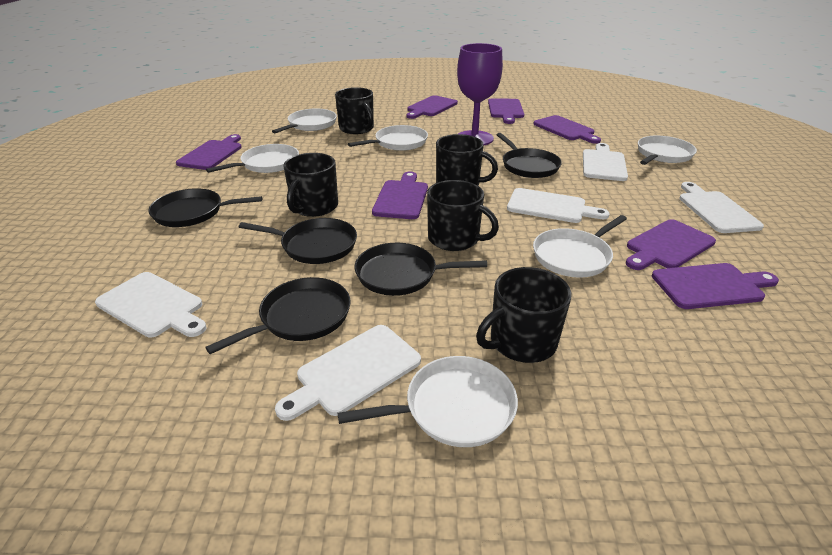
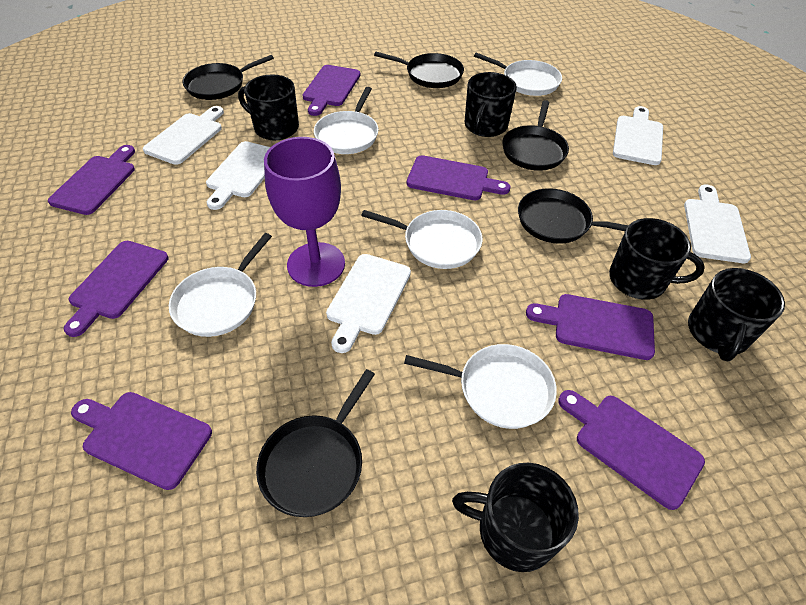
white pan: 6 -> 5

